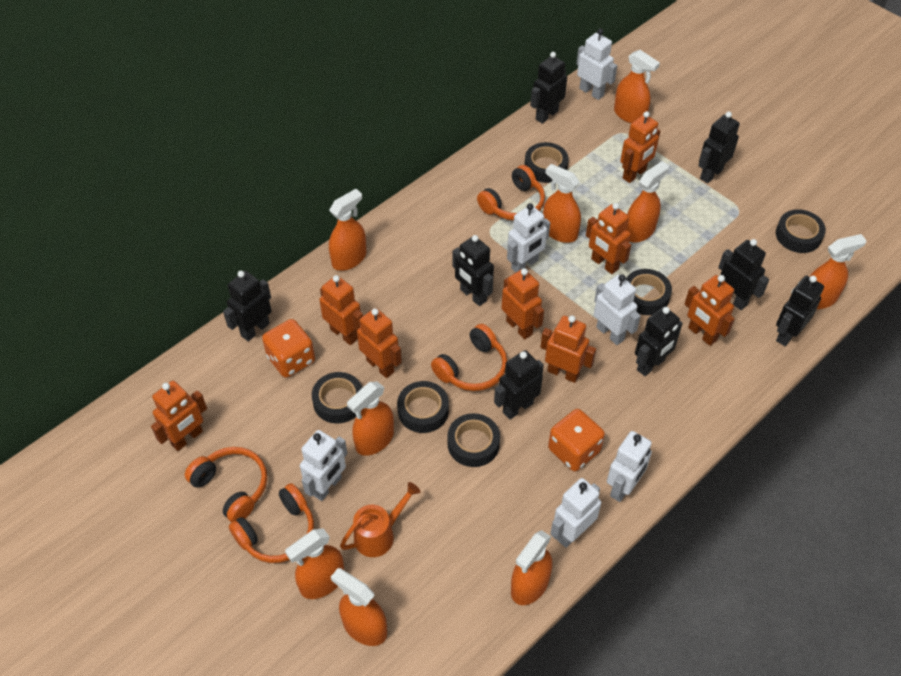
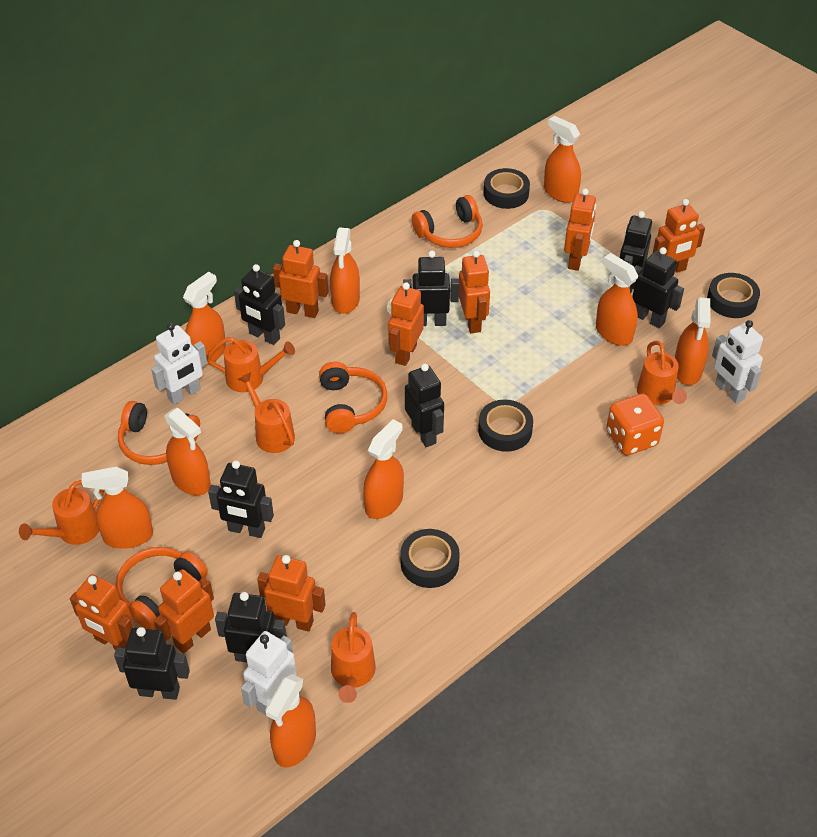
black tape: 6 -> 4
orange dice: 2 -> 1
orange watering can: 1 -> 5
white robot: 6 -> 3

